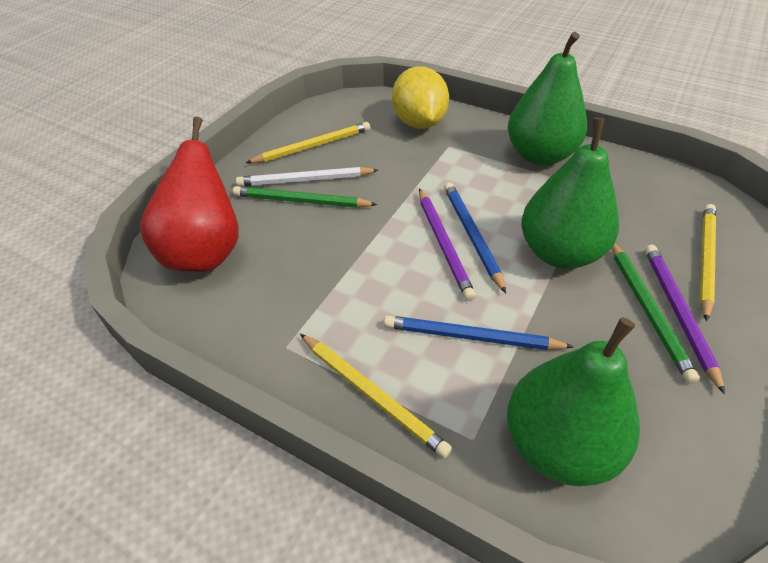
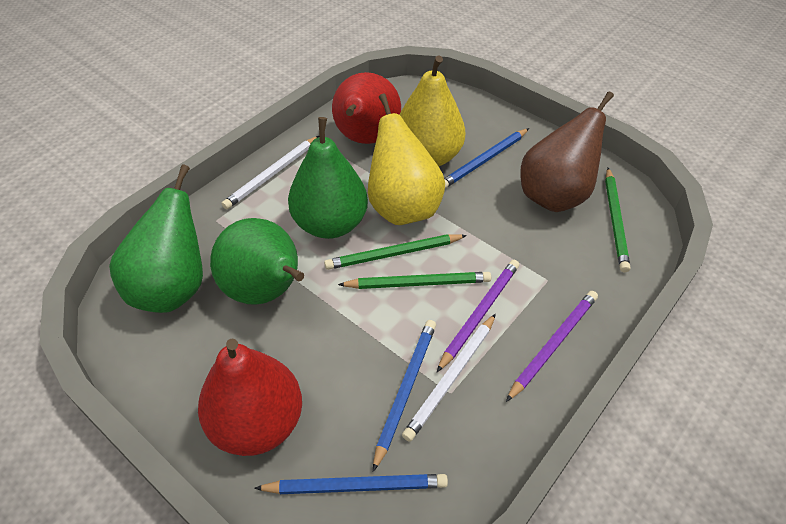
blue pencil: 2 -> 3
brown pear: 0 -> 1
green pencil: 2 -> 3
red pear: 1 -> 2
white pencil: 1 -> 2
yellow lemon: 1 -> 0
yellow pear: 0 -> 2
yellow pencil: 3 -> 0

